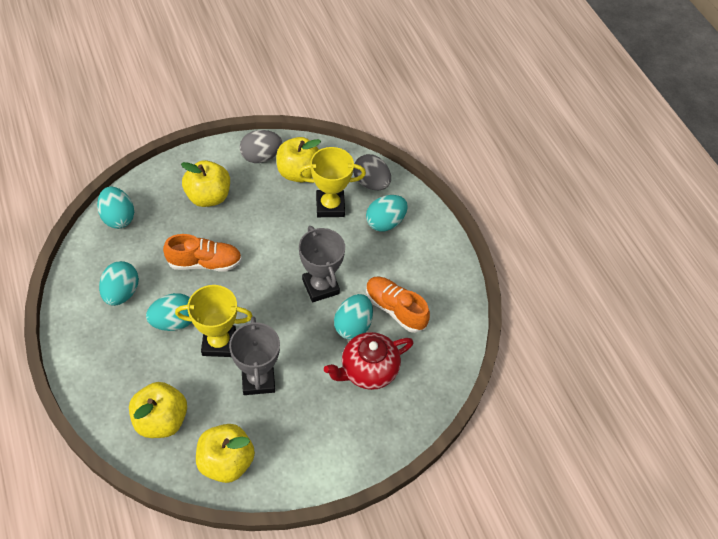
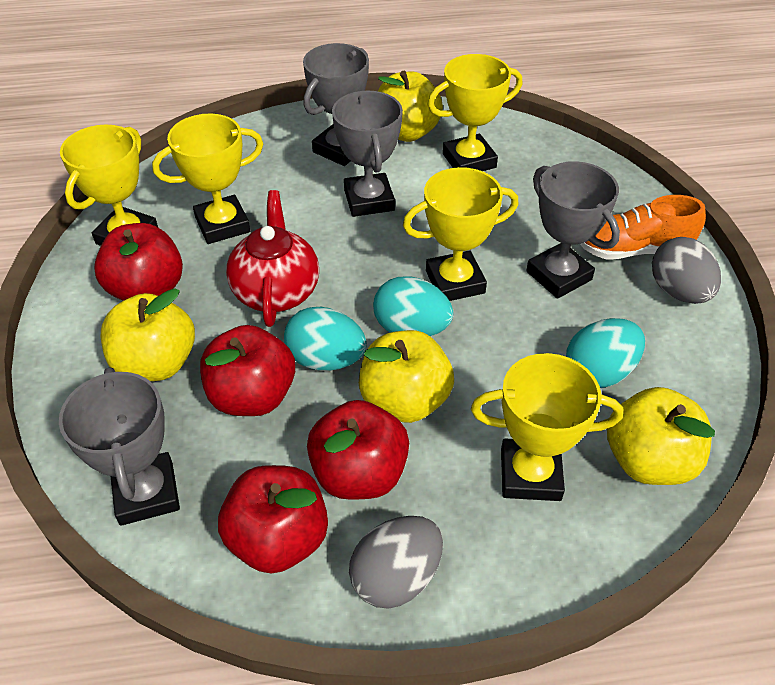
grey trophy: 2 -> 4
orange shoe: 2 -> 1
red apple: 0 -> 4
turquoise egg: 5 -> 3
yellow trophy: 2 -> 5

